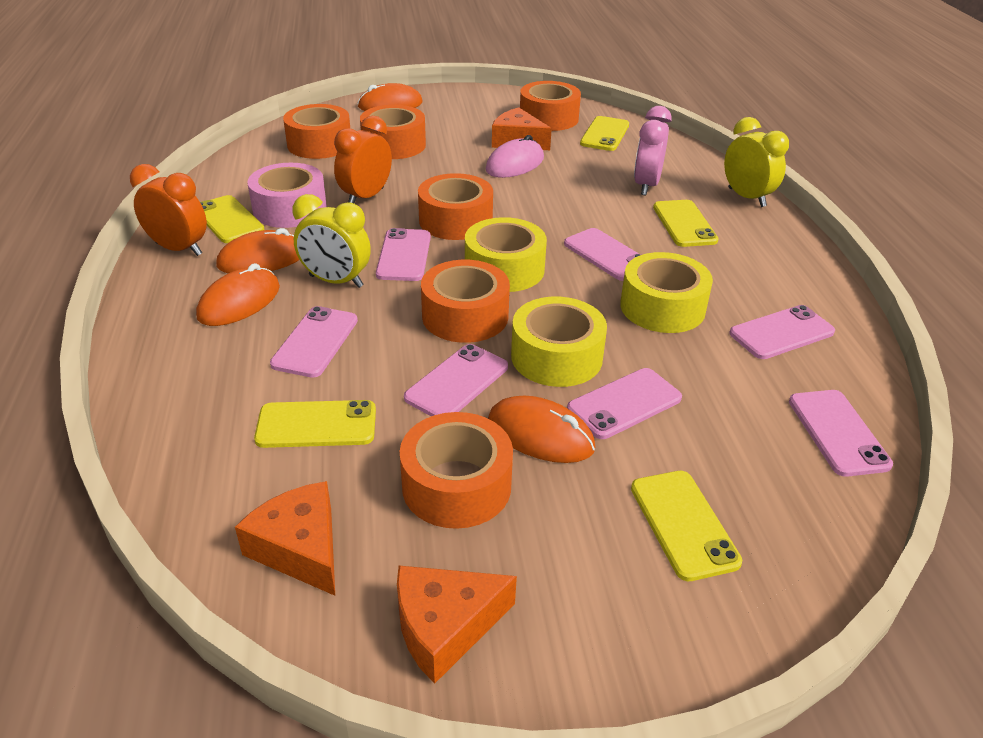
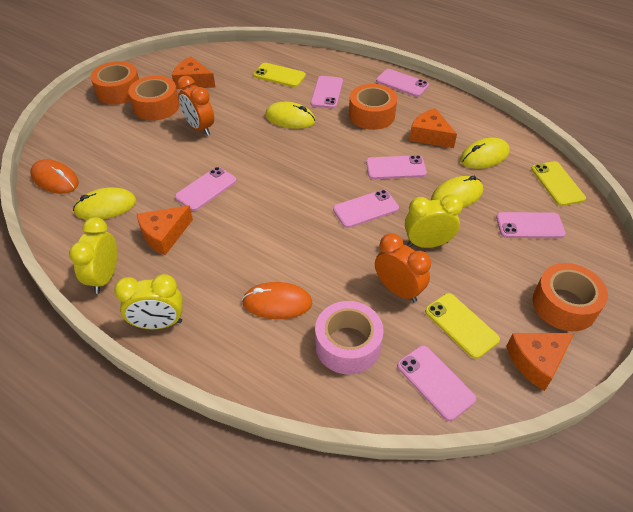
orange cheese: 3 -> 4
orange mouse: 4 -> 2
orange tape: 6 -> 4
pink clock: 1 -> 0
pink mouse: 1 -> 0
yellow clock: 2 -> 3
yellow mouse: 0 -> 4
yellow phone: 5 -> 3
yellow tape: 3 -> 0

